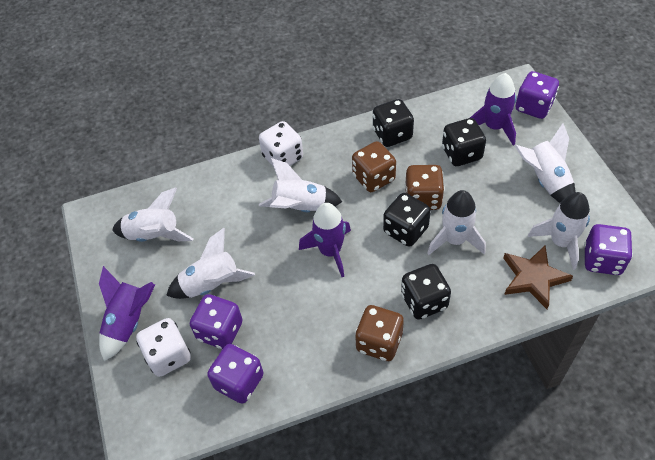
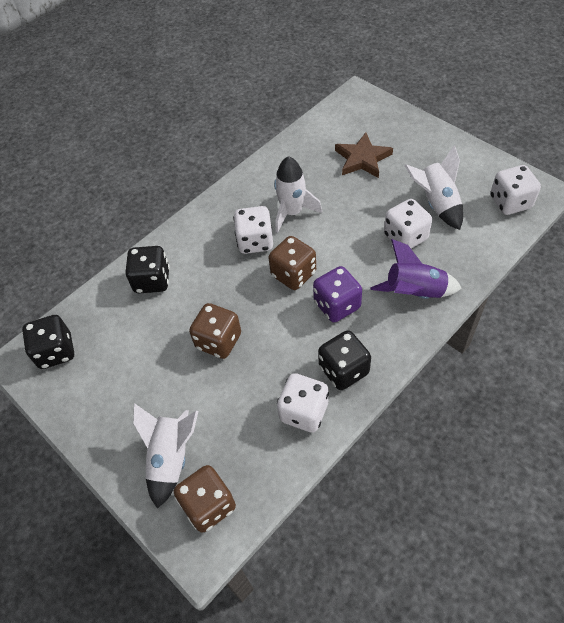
black dice: 4 -> 3
purple dice: 4 -> 1
purple rocket: 3 -> 1
white dice: 2 -> 4
white rocket: 6 -> 3

